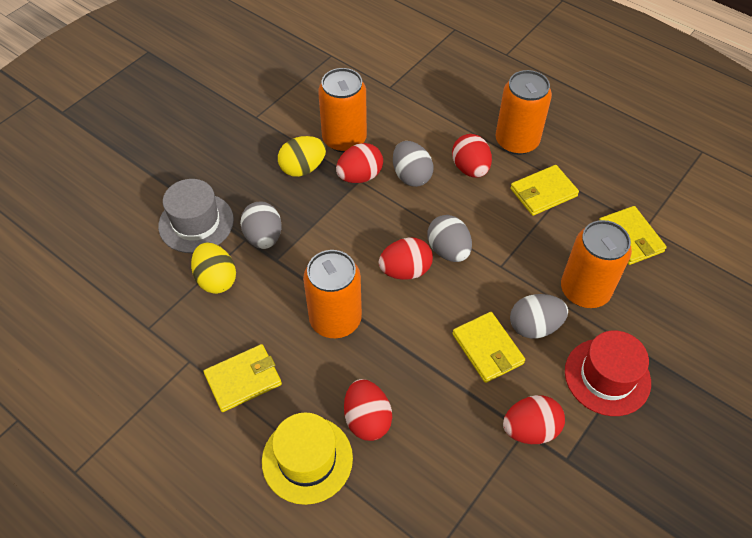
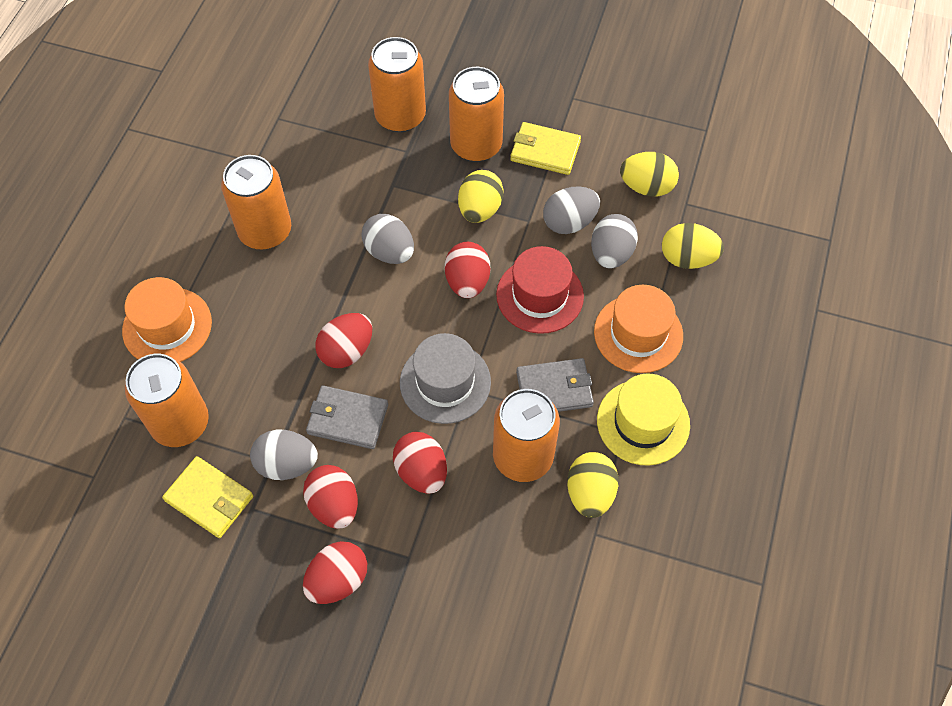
grey wallet: 0 -> 2
orange can: 4 -> 5
orange hat: 0 -> 2
yellow egg: 2 -> 4
yellow wallet: 4 -> 2

